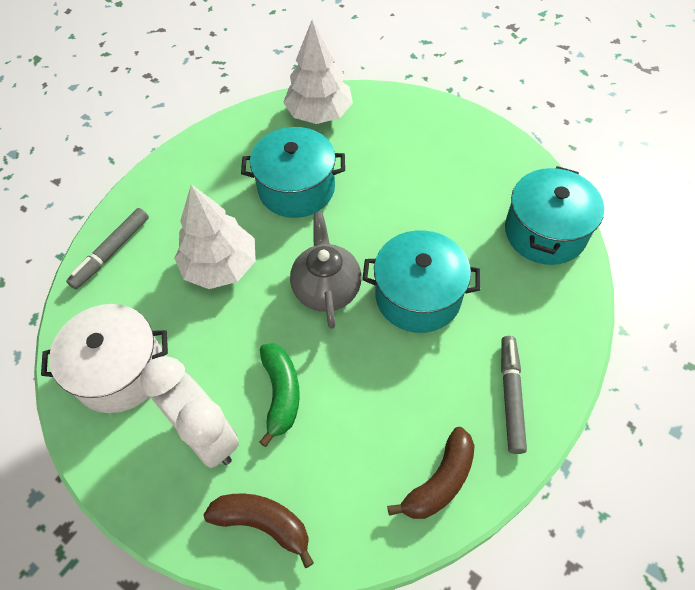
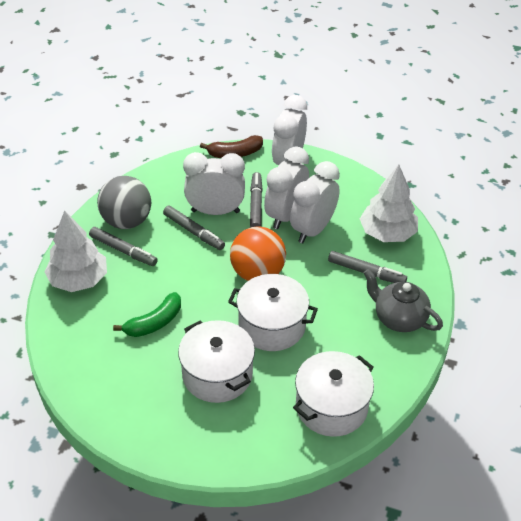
brown banana: 2 -> 1
grey ball: 0 -> 1
grey marker: 2 -> 4
orange ball: 0 -> 1
turquoise pot: 3 -> 0
white clock: 1 -> 4
white pot: 1 -> 3

